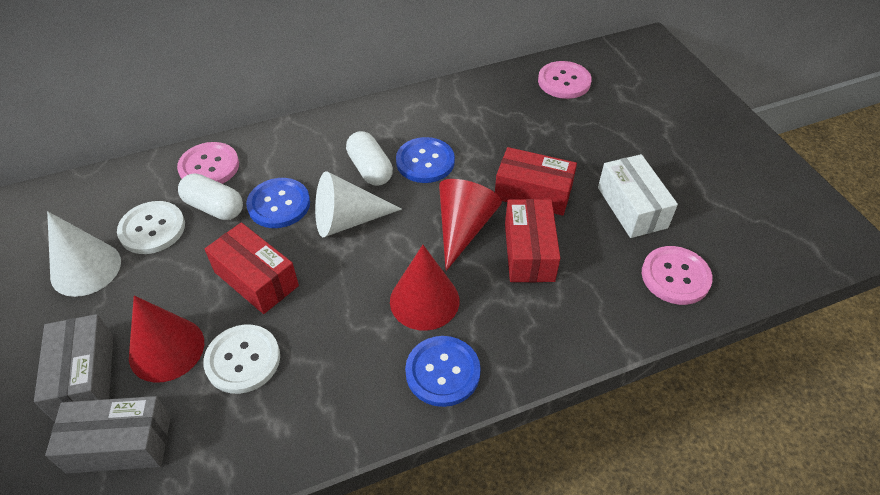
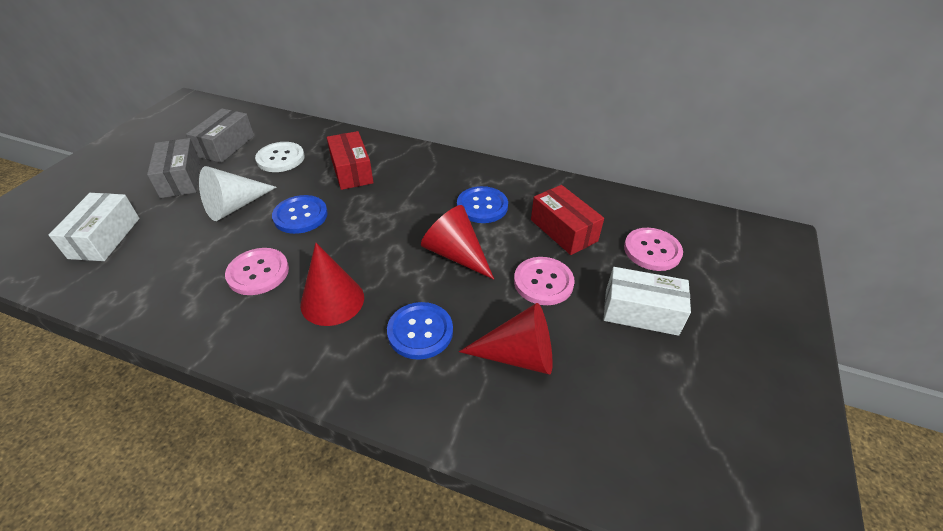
red box: 3 -> 2
white box: 1 -> 2
white button: 2 -> 1
white capsule: 2 -> 0
white cone: 2 -> 1

